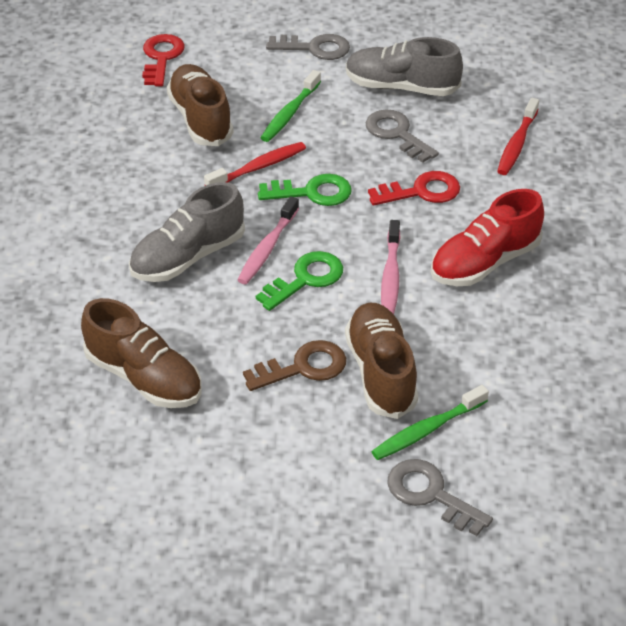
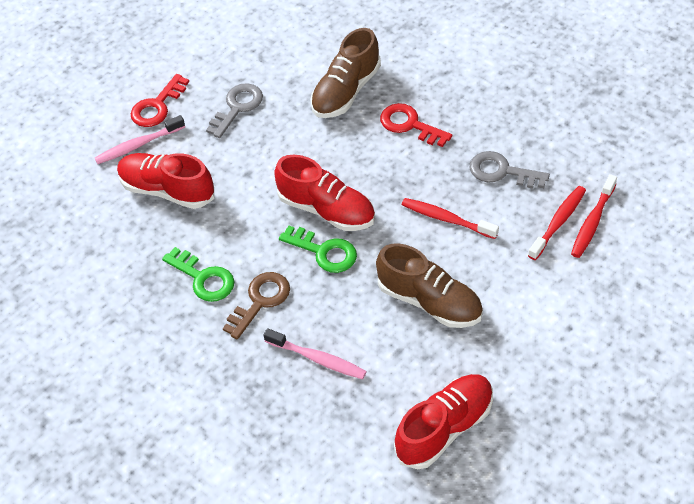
brown shoe: 3 -> 2
green toothbrush: 2 -> 0
grey key: 3 -> 2
grey shoe: 2 -> 0
red shoe: 1 -> 3
red toothbrush: 2 -> 3

